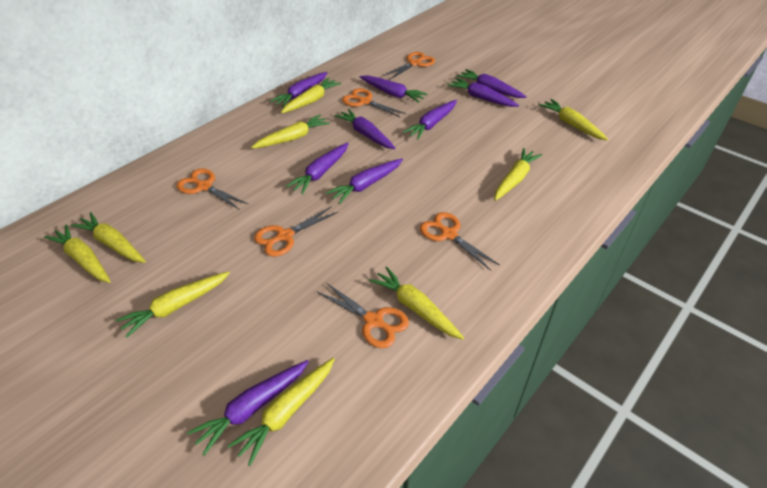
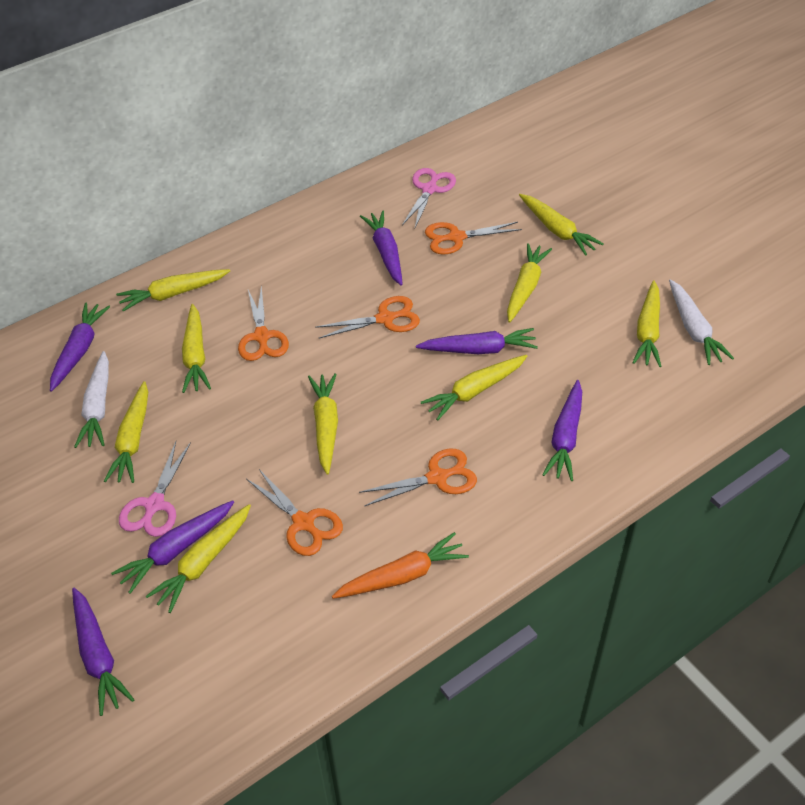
orange carrot: 0 -> 1
orange scissors: 6 -> 5
pink scissors: 0 -> 2
purple carrot: 9 -> 6
white carrot: 0 -> 2

